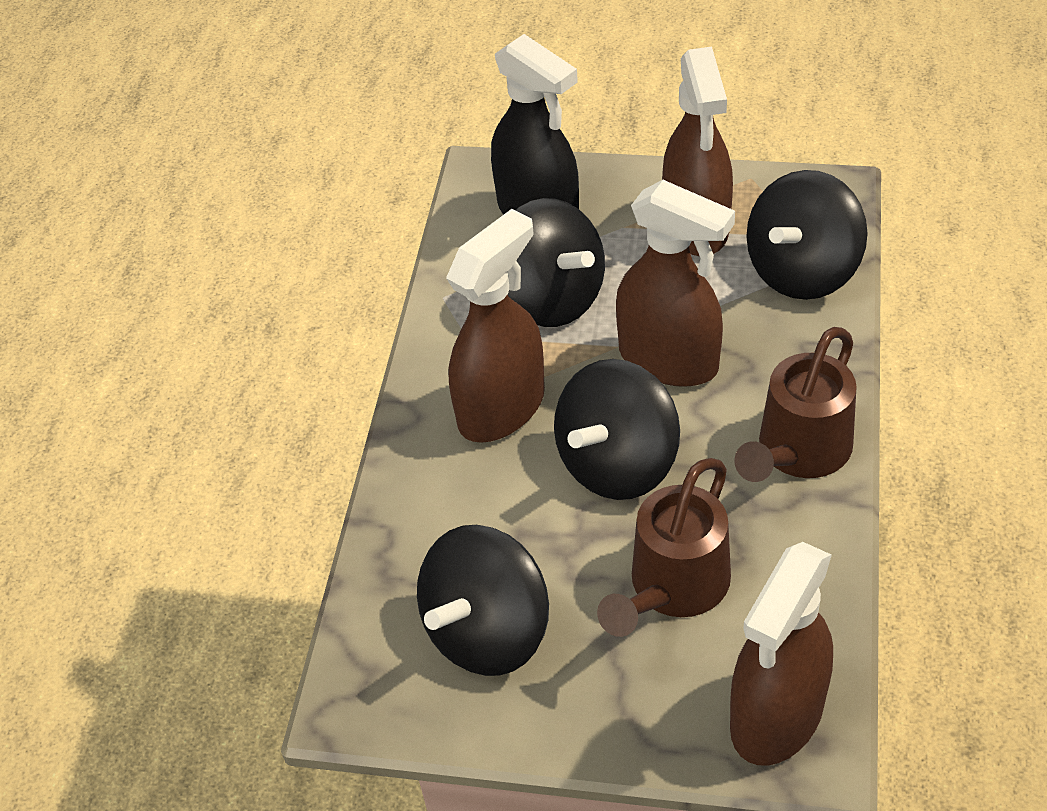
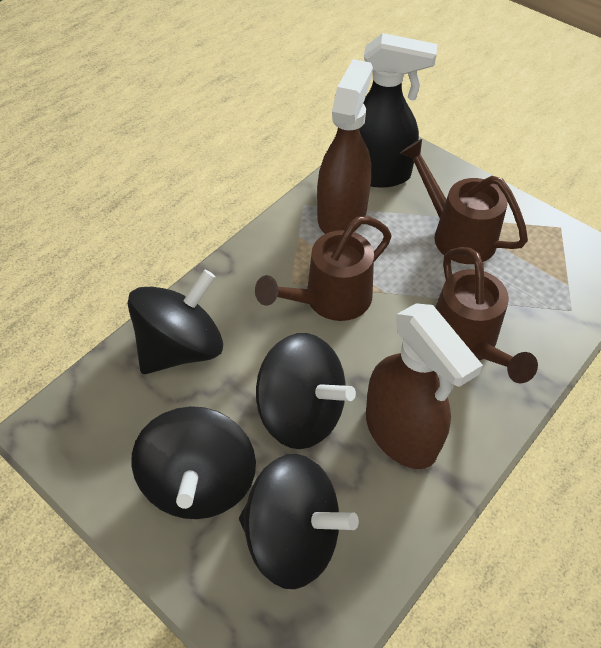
brown spray bottle: 4 -> 2
brown watering can: 2 -> 3

